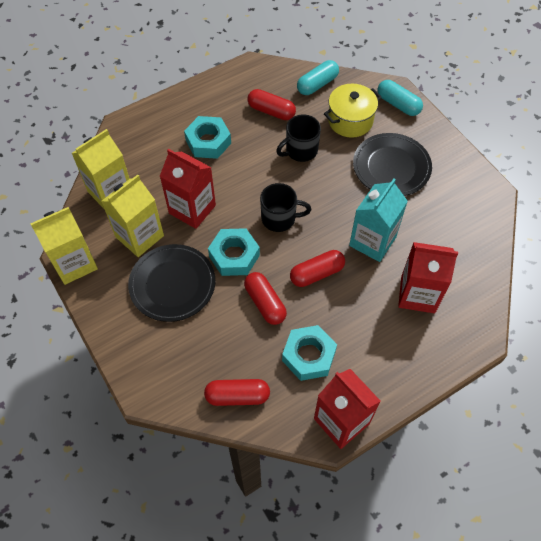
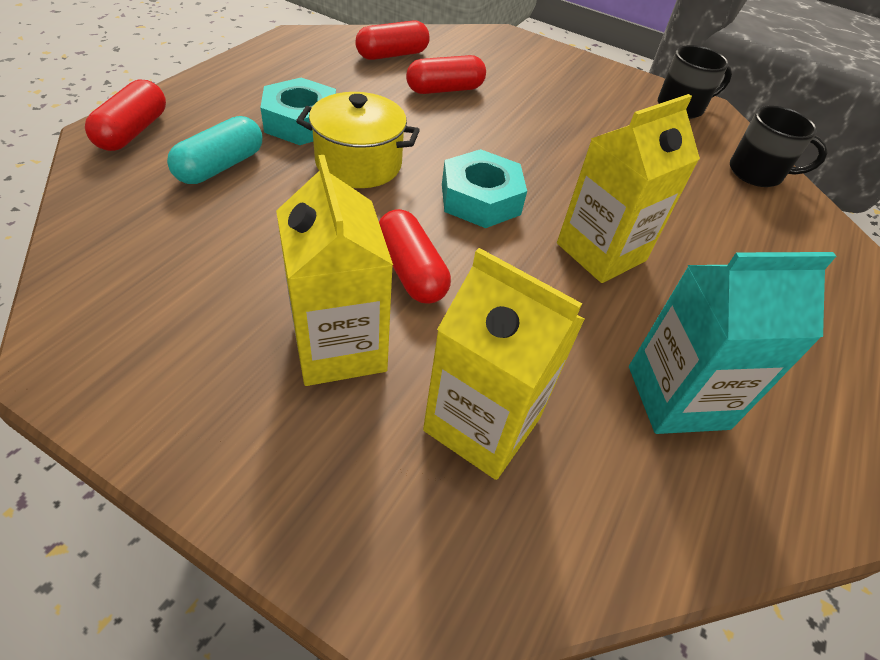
black plate: 2 -> 0
red carton: 3 -> 0
turquoise capsule: 2 -> 1
turquoise nut: 3 -> 2

